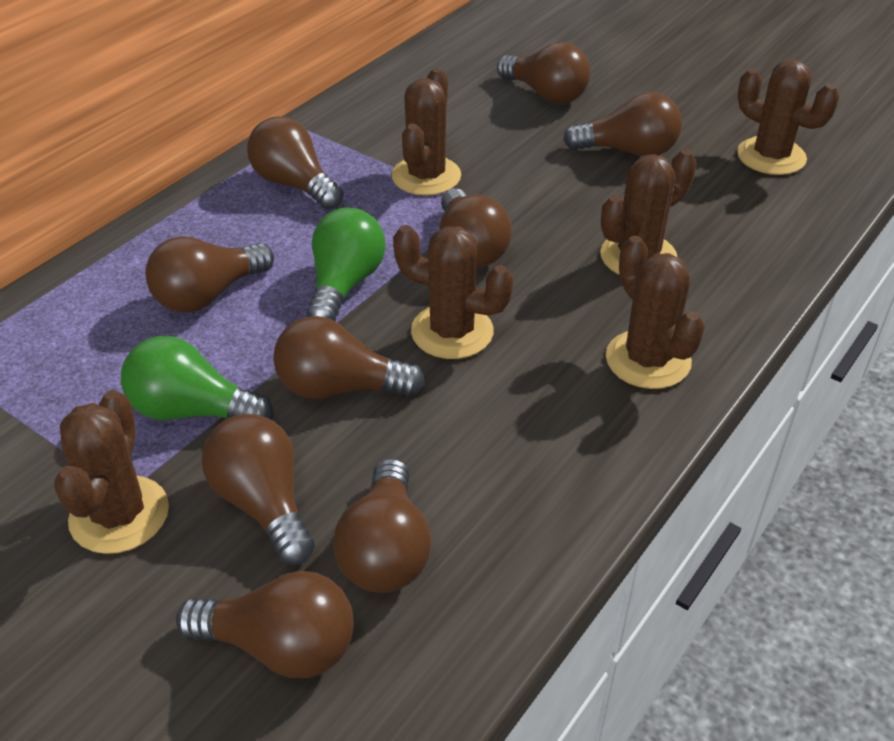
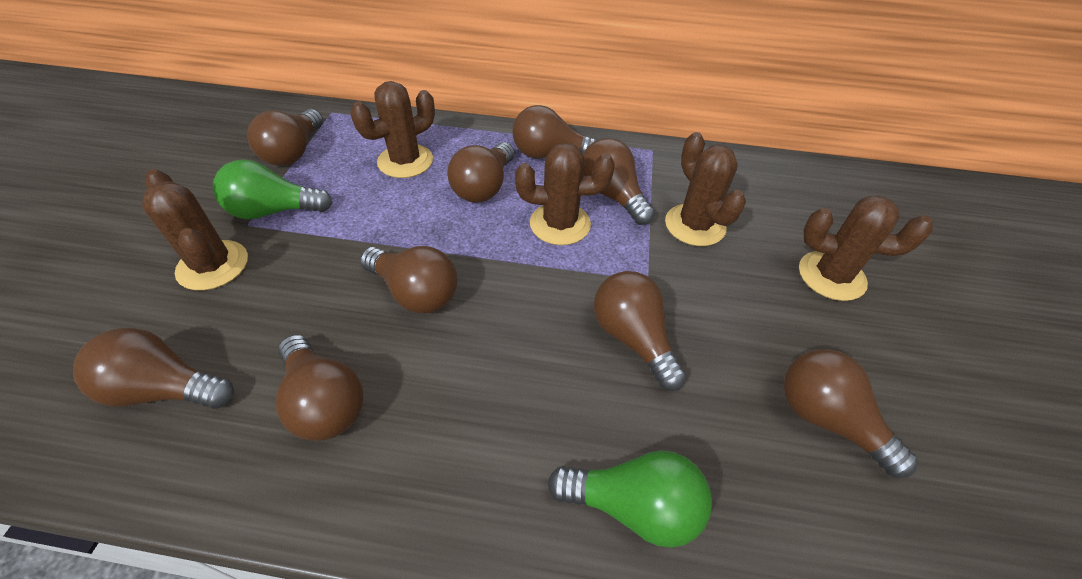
brown cactus: 6 -> 5

